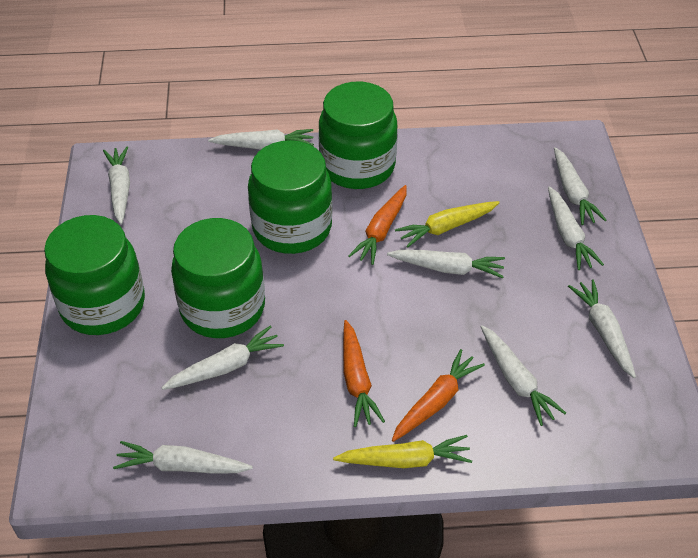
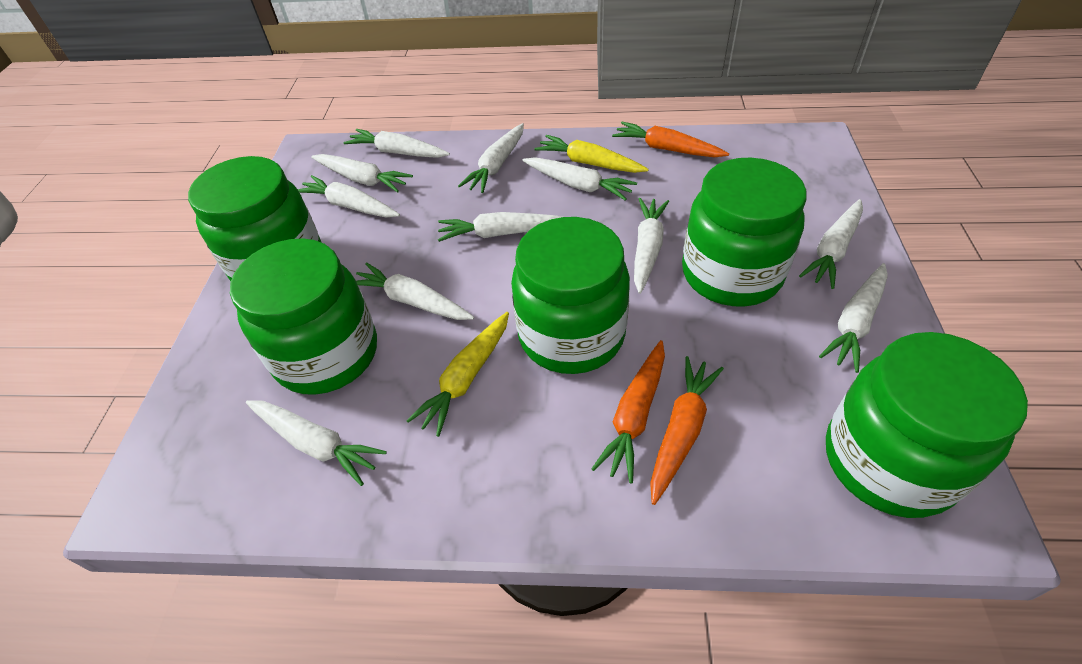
green jar: 4 -> 5
white carrot: 9 -> 11

